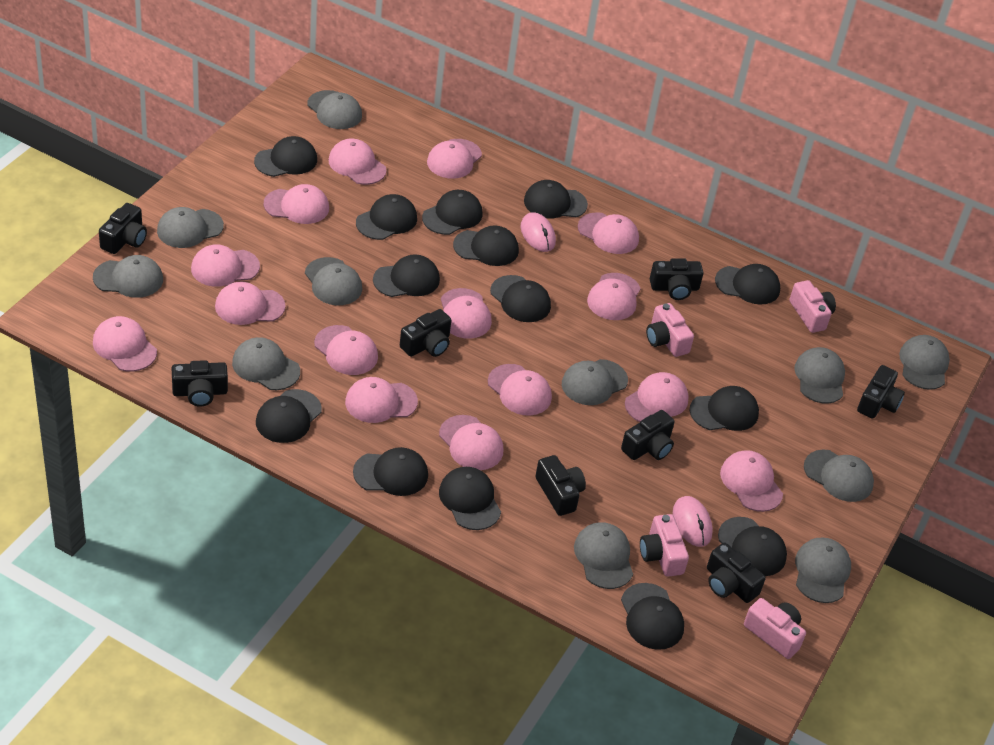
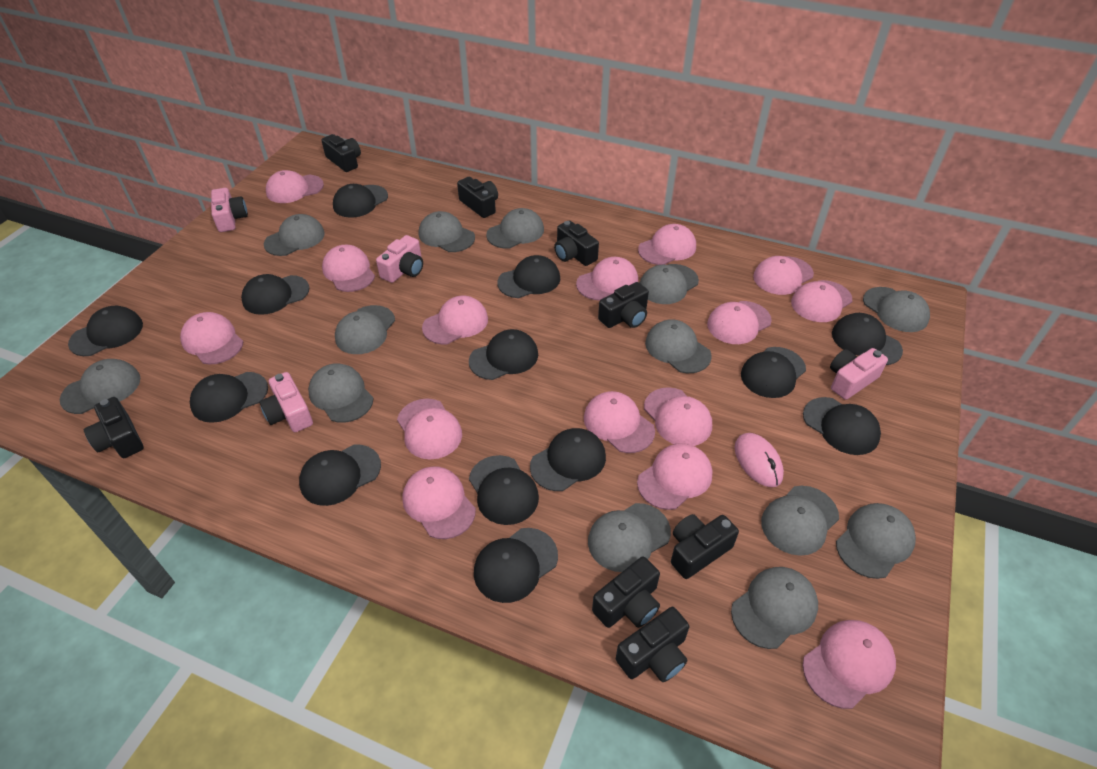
black cap: 14 -> 13
grey cap: 11 -> 13
pink mouse: 2 -> 1

